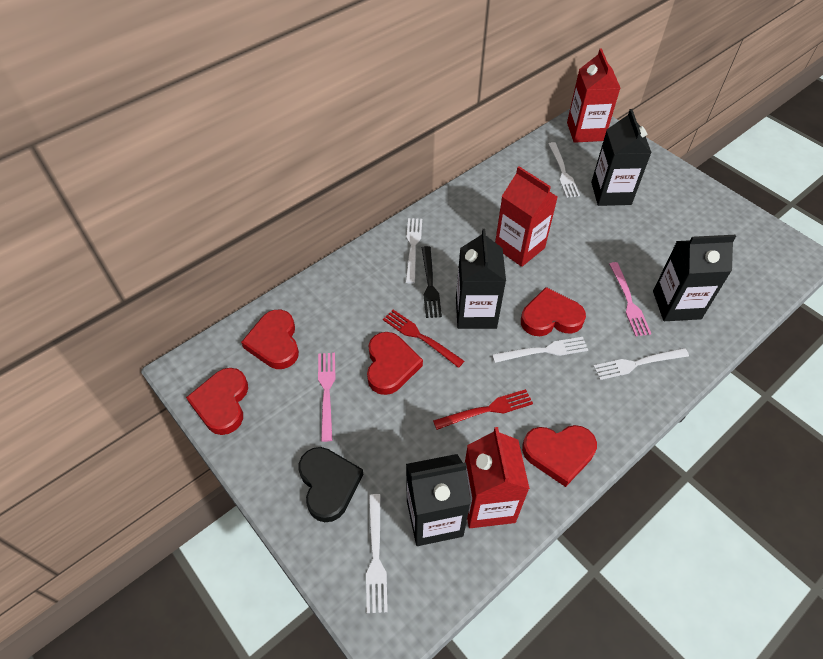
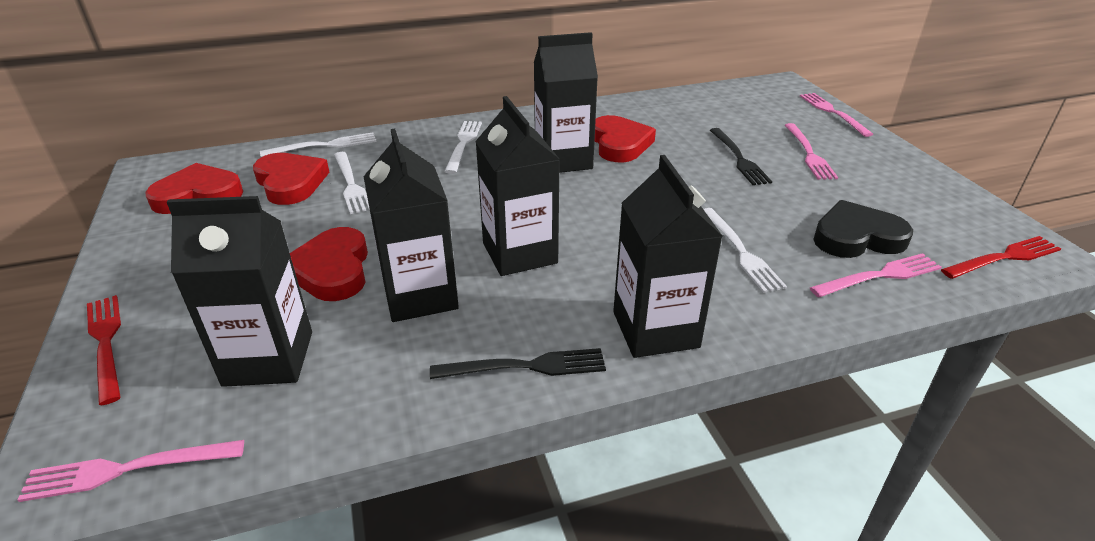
black carton: 4 -> 5
black fork: 1 -> 2
pink fork: 2 -> 4
red carton: 3 -> 0
red heart: 5 -> 4
white fork: 5 -> 4

